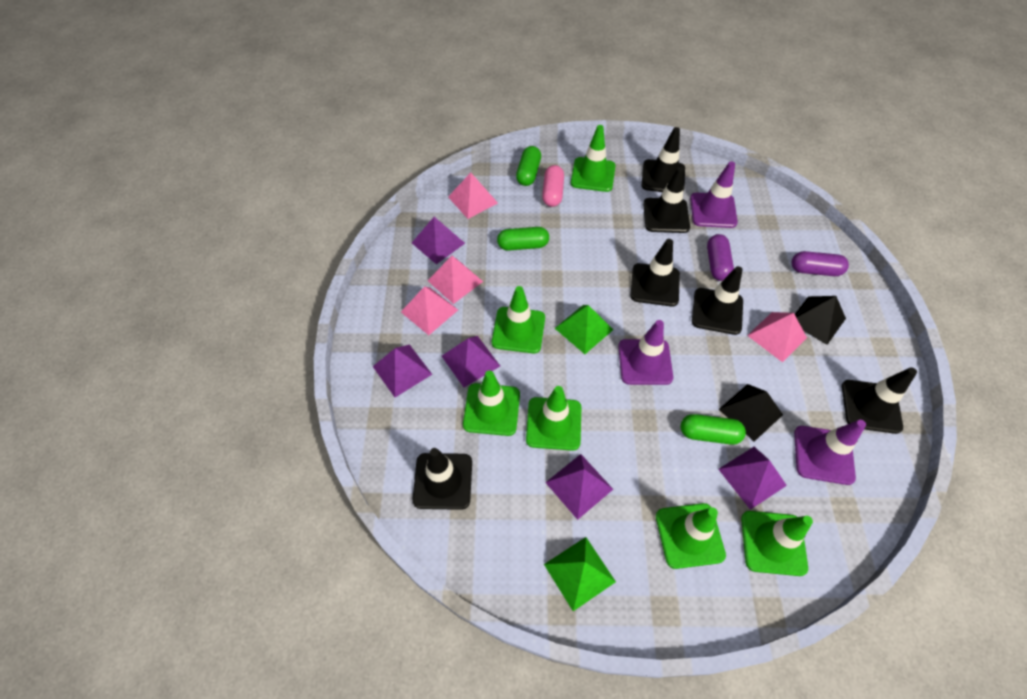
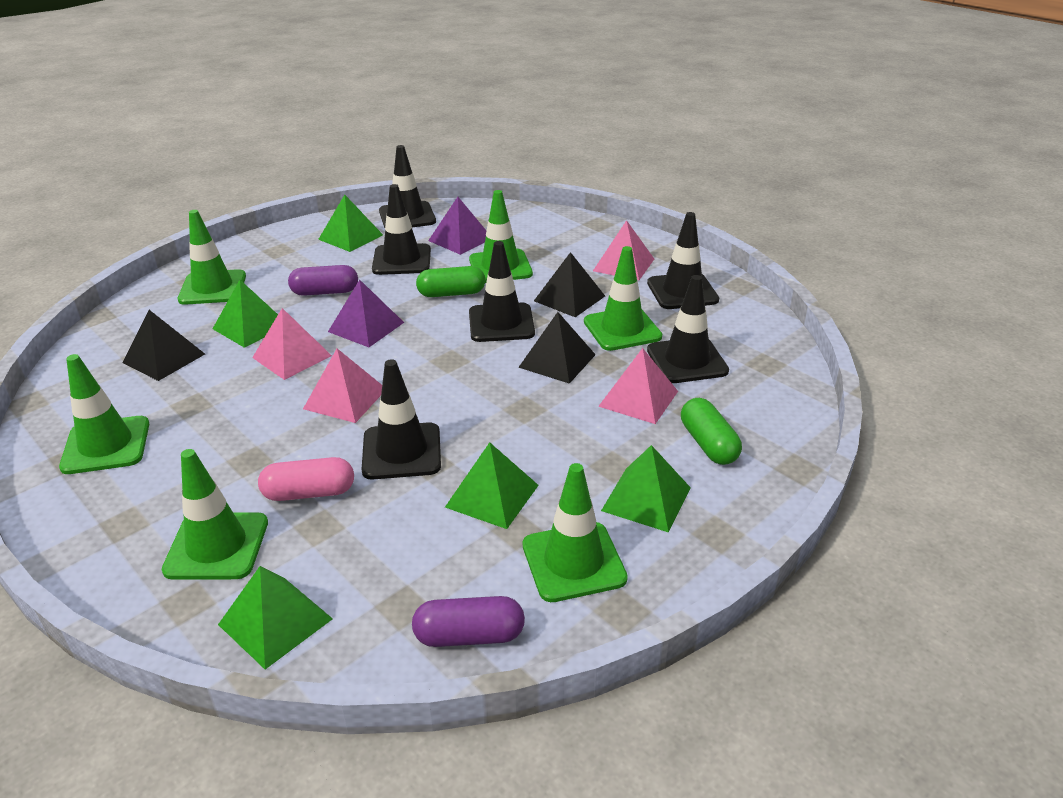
black pyramid: 2 -> 3
green capsule: 3 -> 2
green pyramid: 2 -> 5
purple pyramid: 5 -> 2
purple traffic cone: 3 -> 0

